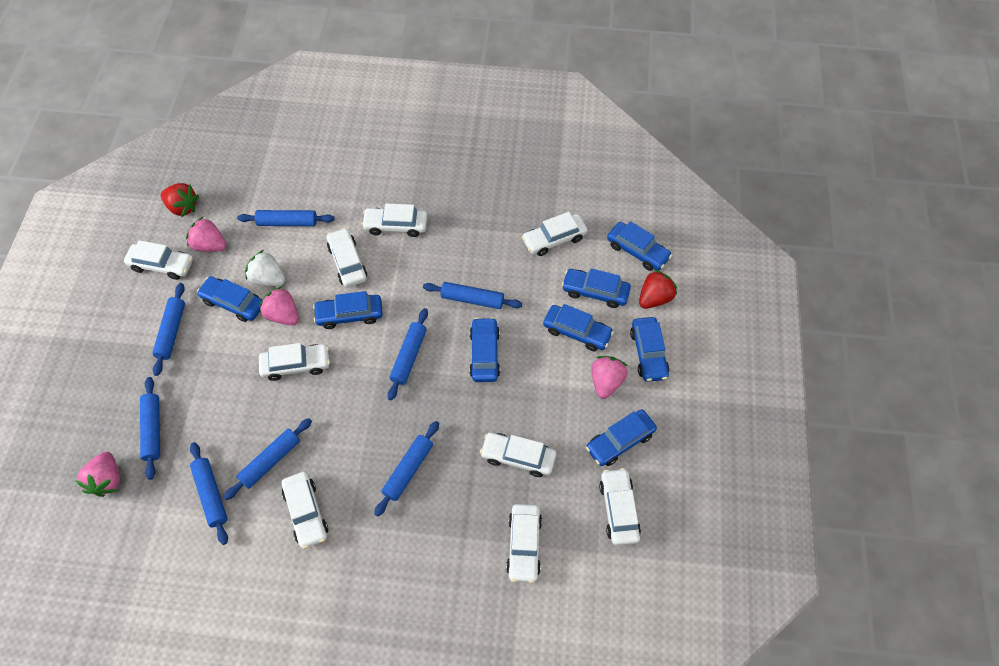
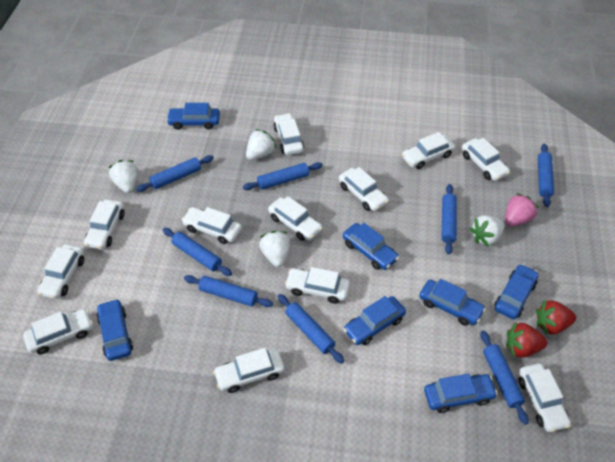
blue car: 8 -> 7
pink strawberry: 4 -> 1
white car: 9 -> 12
white strawberry: 1 -> 4

